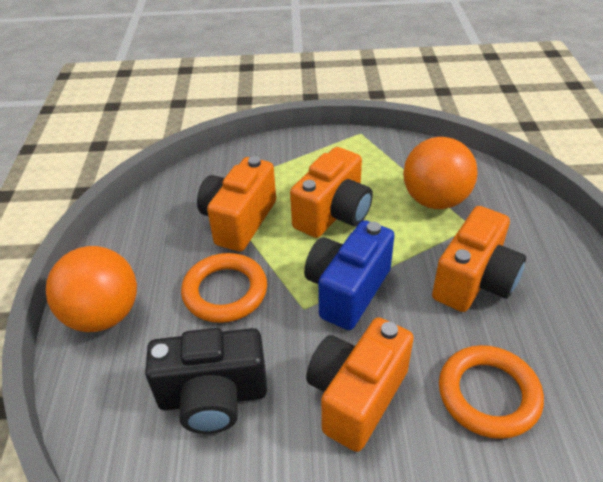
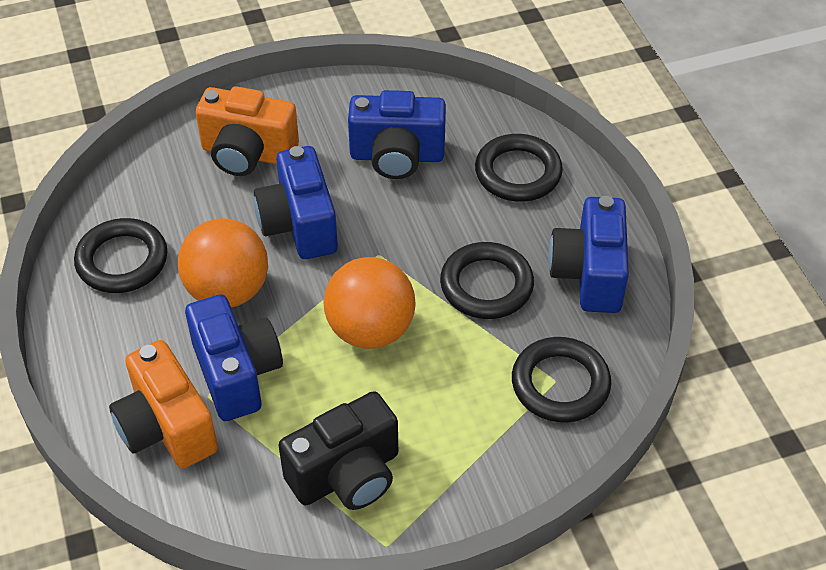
black ring: 0 -> 4
blue camera: 1 -> 4
orange camera: 4 -> 2
orange ring: 2 -> 0

